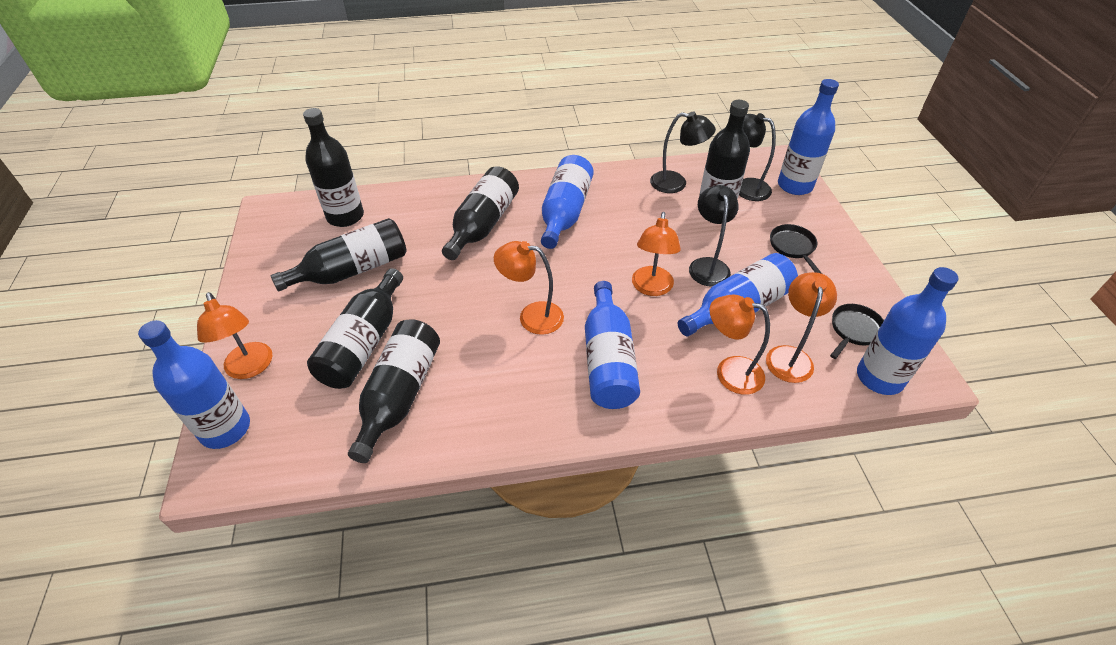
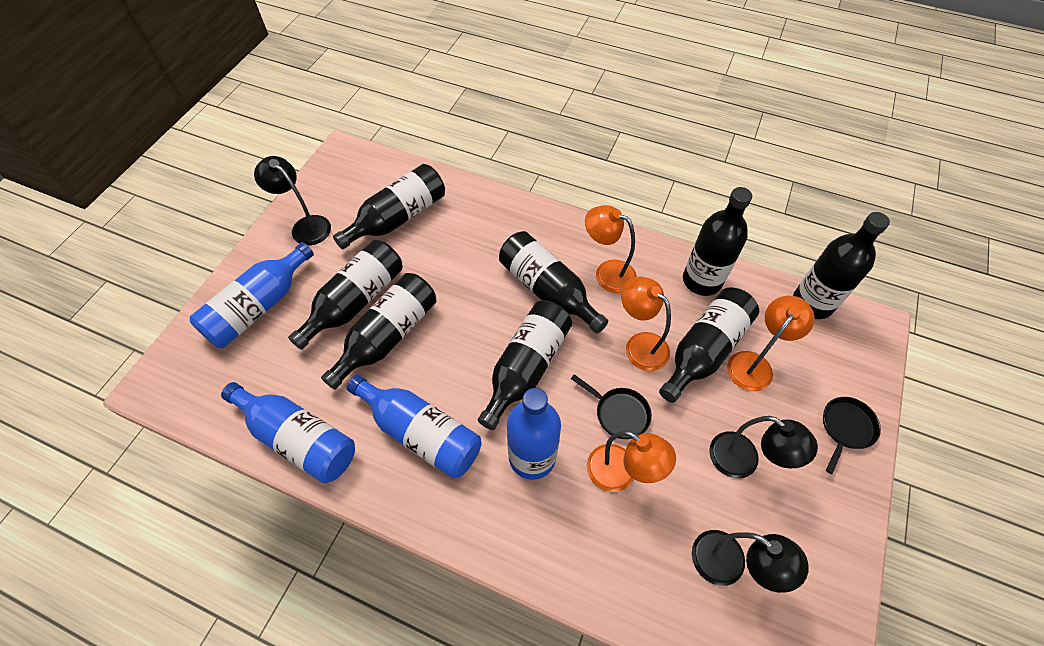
black bottle: 6 -> 8
blue bottle: 6 -> 4
orange lamp: 5 -> 4

